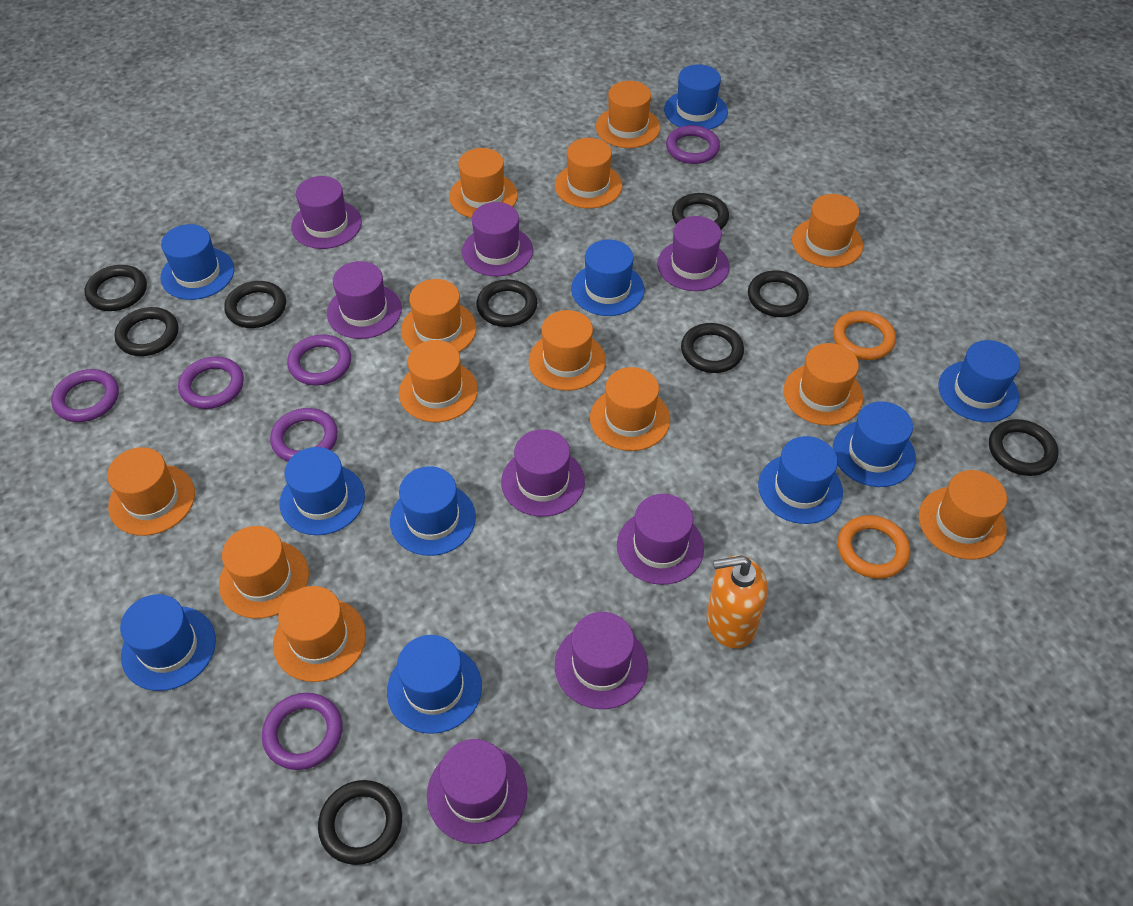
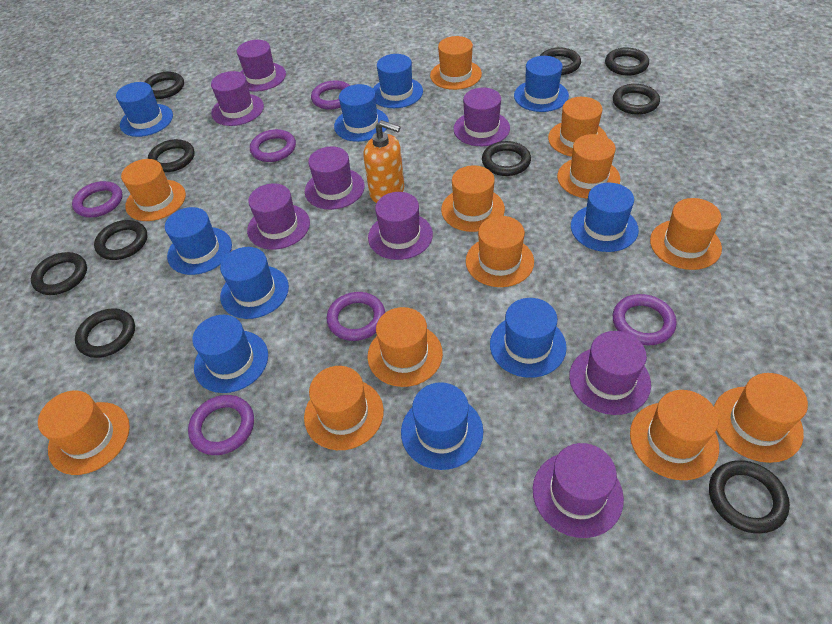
black ring: 9 -> 10
orange hat: 13 -> 12
orange ring: 2 -> 0

